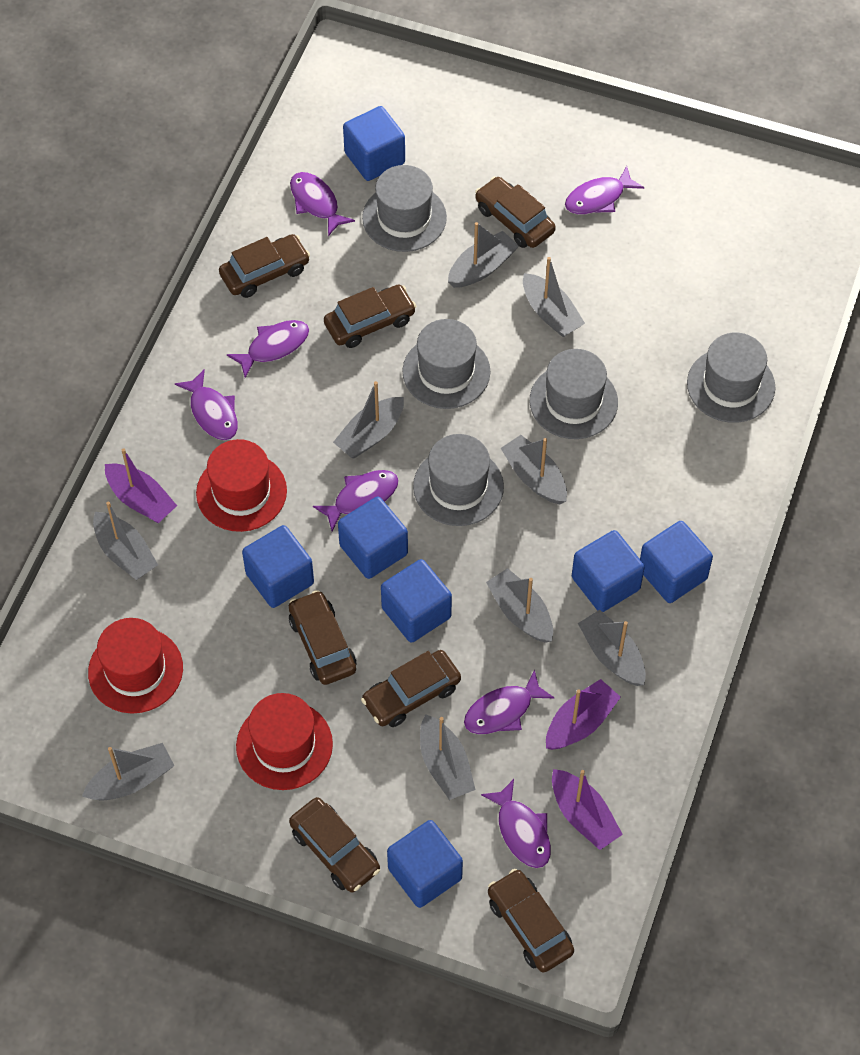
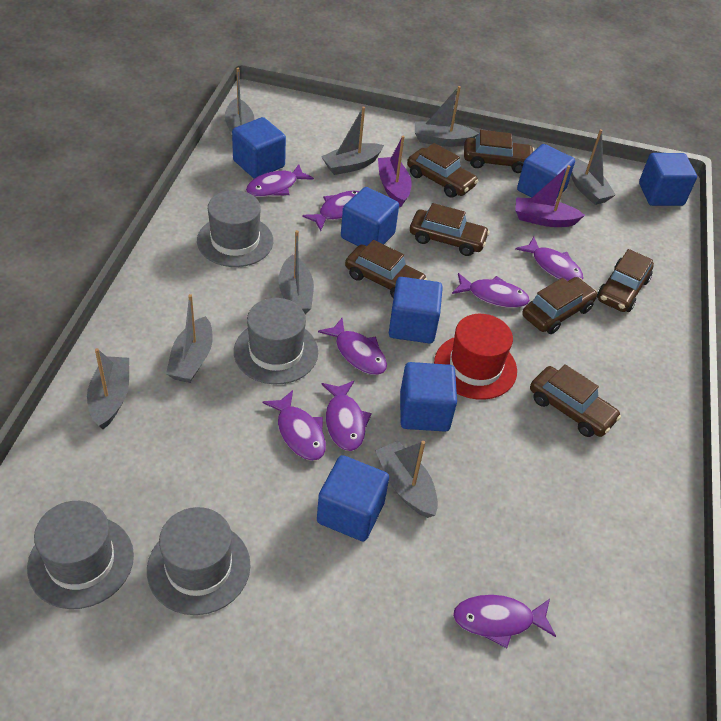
grey boat: 9 -> 8
grey hat: 5 -> 4
purple boat: 3 -> 2
purple fish: 7 -> 8
red hat: 3 -> 1

